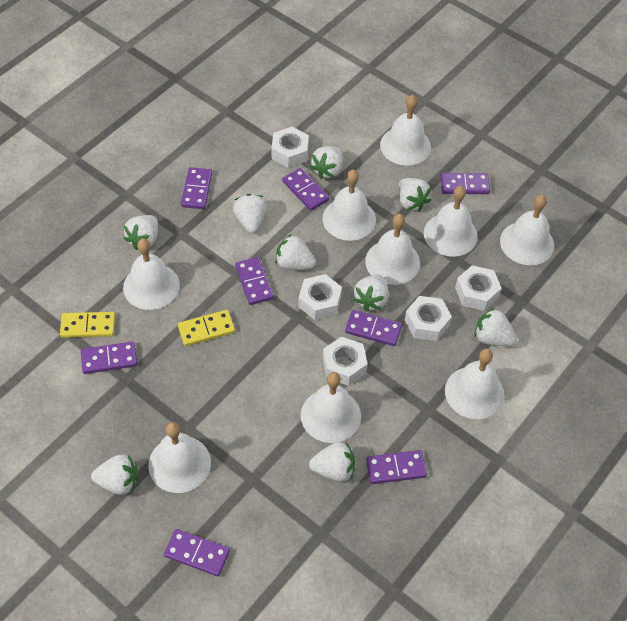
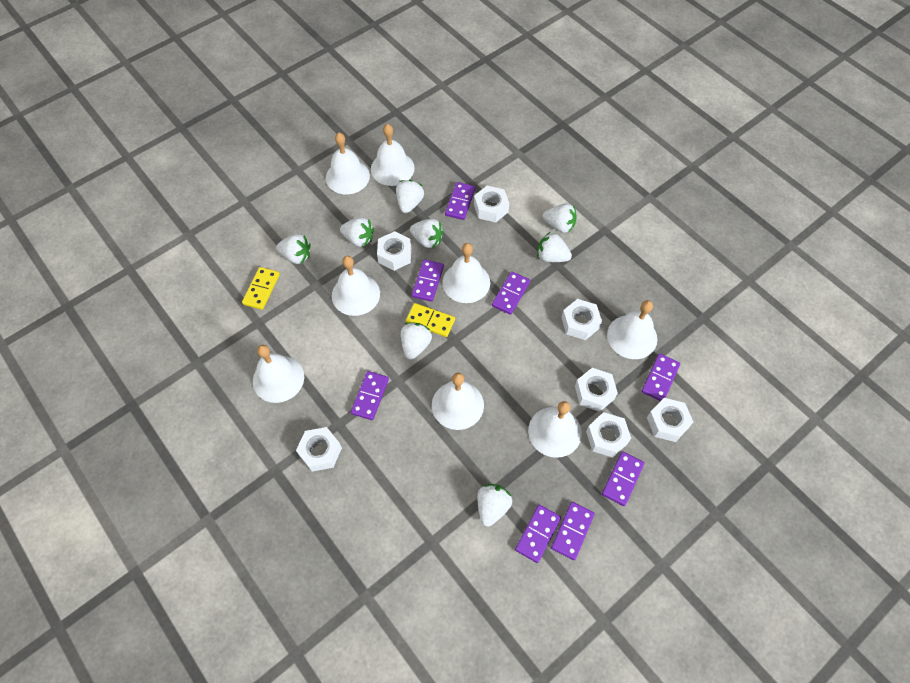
white bell: 9 -> 8
white nut: 5 -> 7
white strawberry: 9 -> 8

